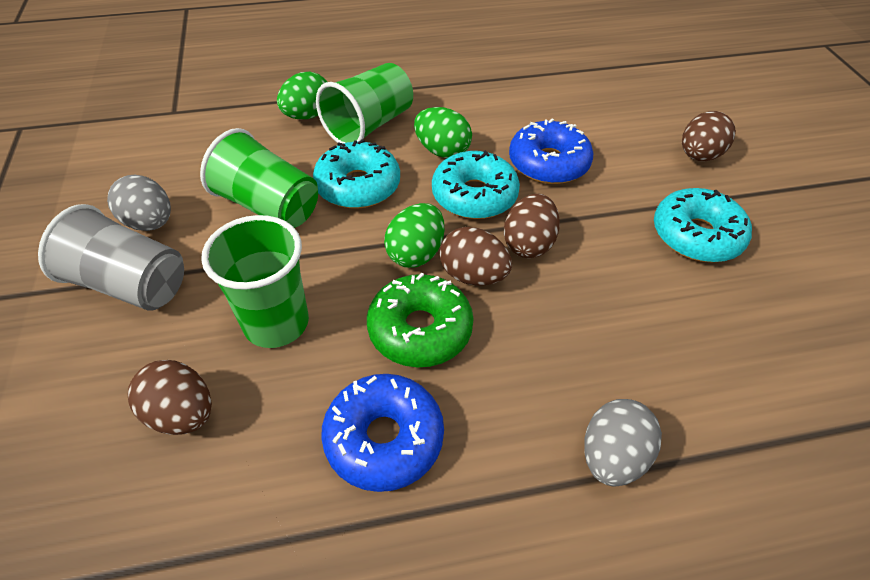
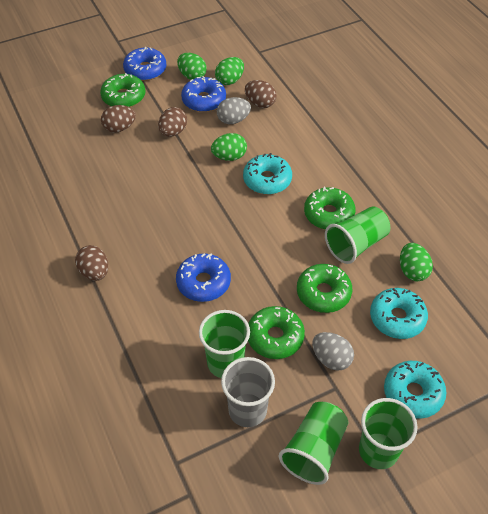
blue donut: 2 -> 3
green cup: 3 -> 4
green donut: 1 -> 4
green egg: 3 -> 4

